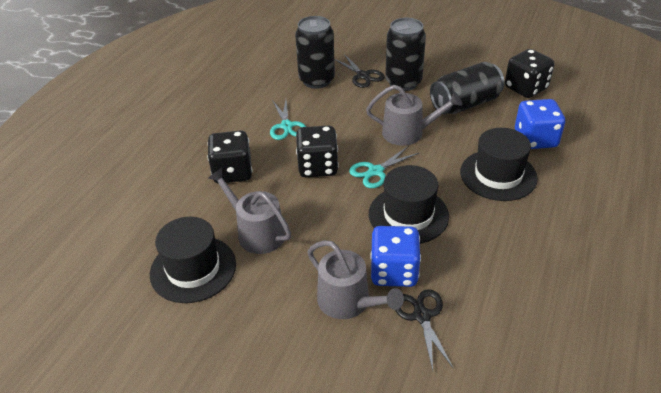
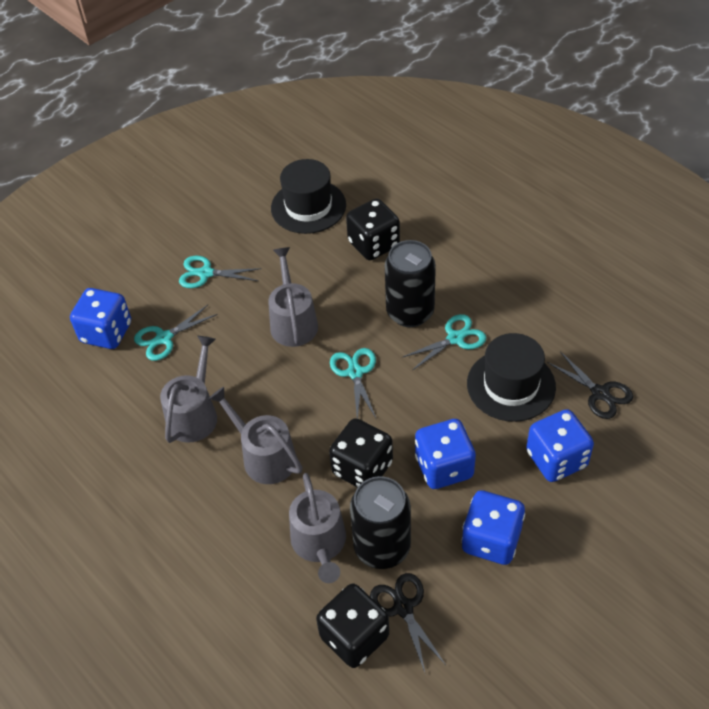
black can: 3 -> 2
black hat: 3 -> 2
blue dice: 2 -> 4
grey watering can: 3 -> 4
turquoise scissors: 2 -> 4

